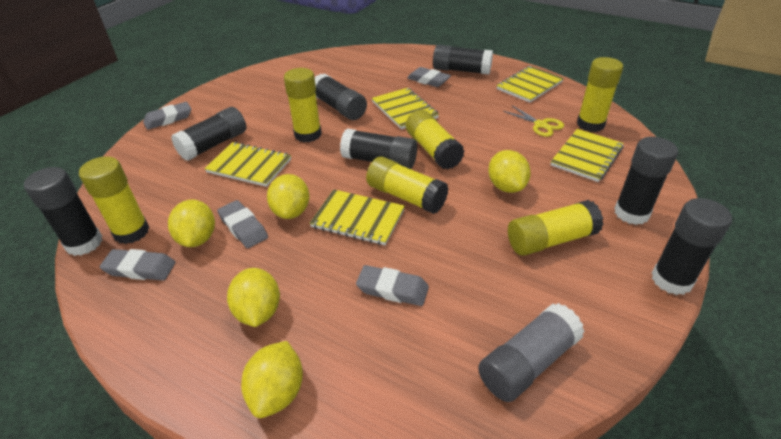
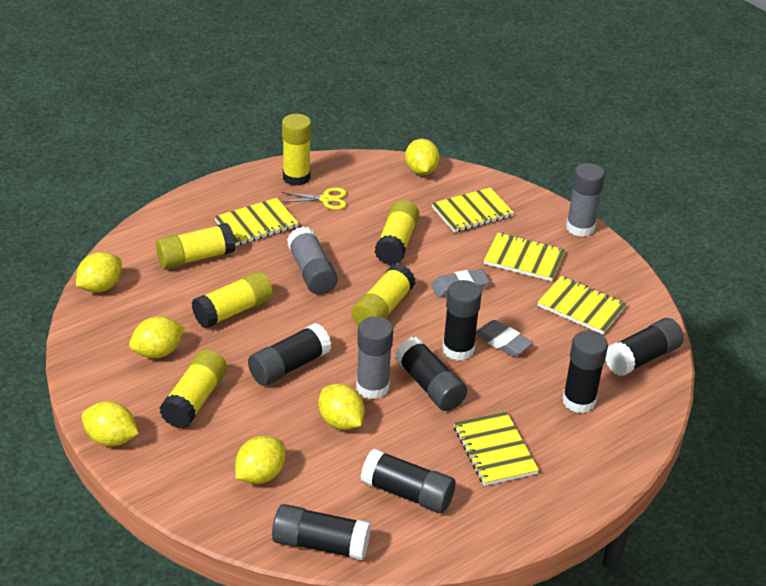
grey eraser: 5 -> 2
grey glue stick: 1 -> 3
yellow lemon: 5 -> 6

